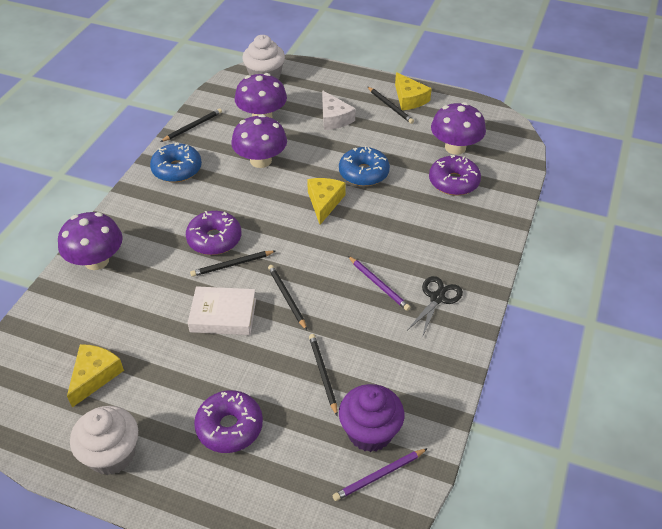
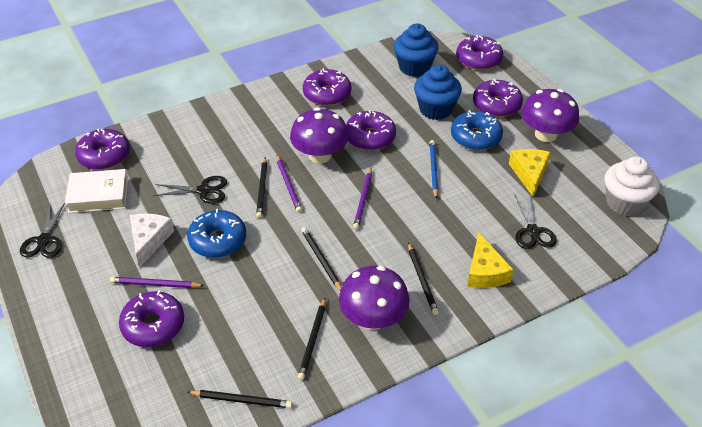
black scissors: 1 -> 3
blue cupcake: 0 -> 2
blue pencil: 0 -> 1
purple cupcake: 1 -> 0
purple donut: 3 -> 6
purple mushroom: 4 -> 3
purple pencil: 2 -> 3
white cupcake: 2 -> 1
yellow cheese: 3 -> 2

